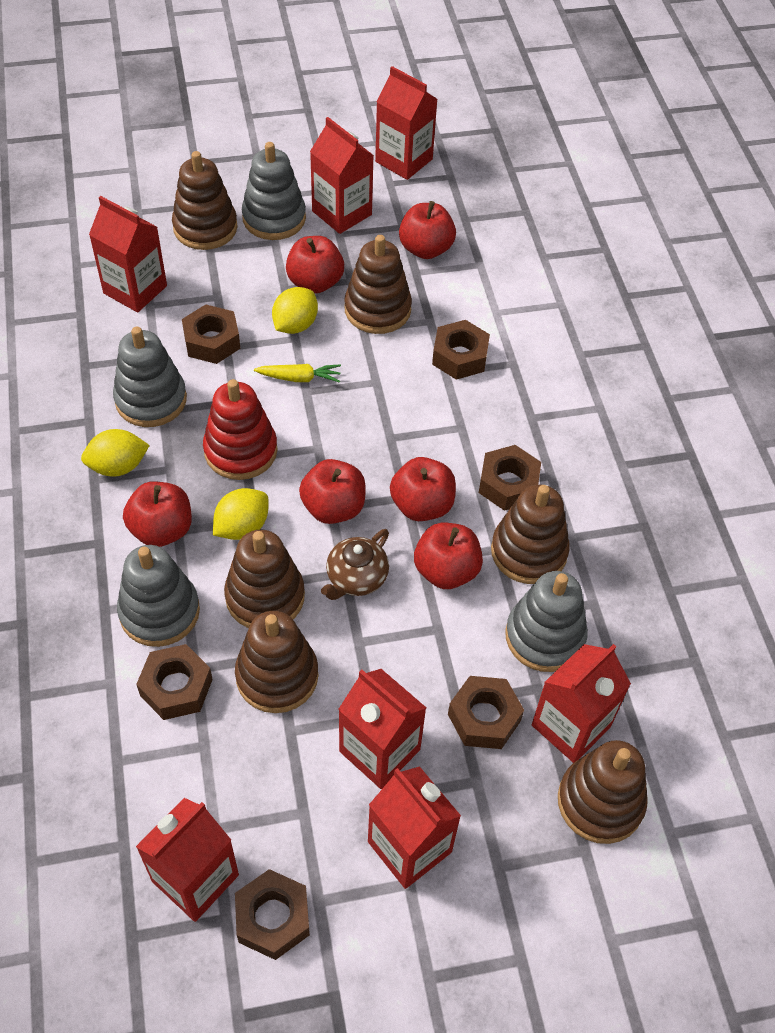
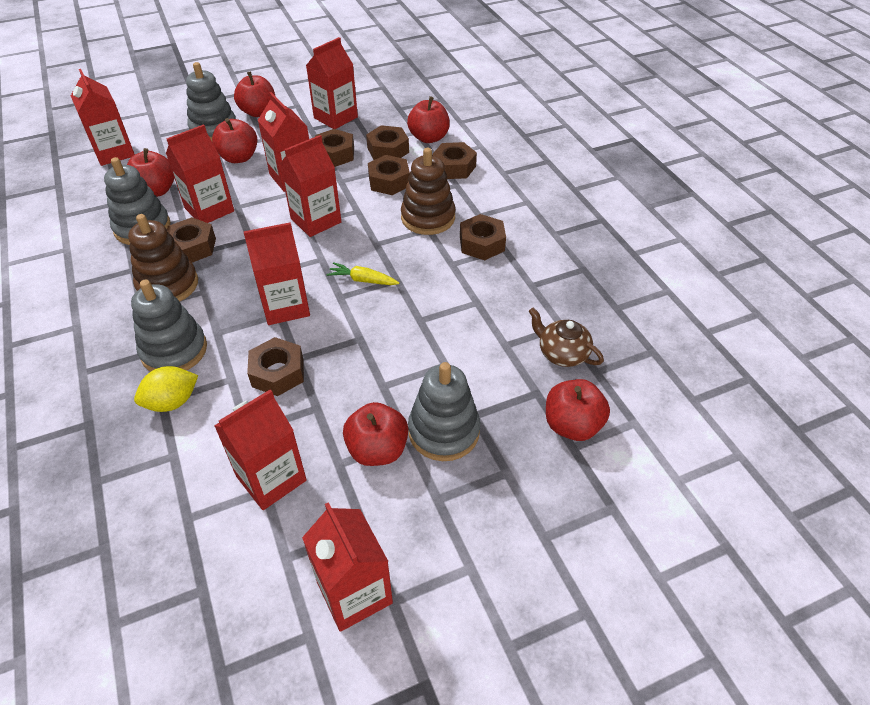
brown nut: 6 -> 7
brown stacking toy: 6 -> 2
red carton: 7 -> 8
red stacking toy: 1 -> 0
yellow lemon: 3 -> 1

